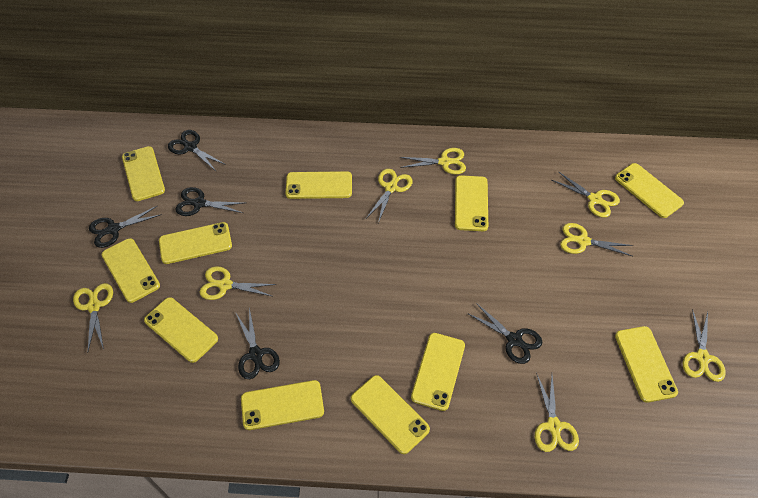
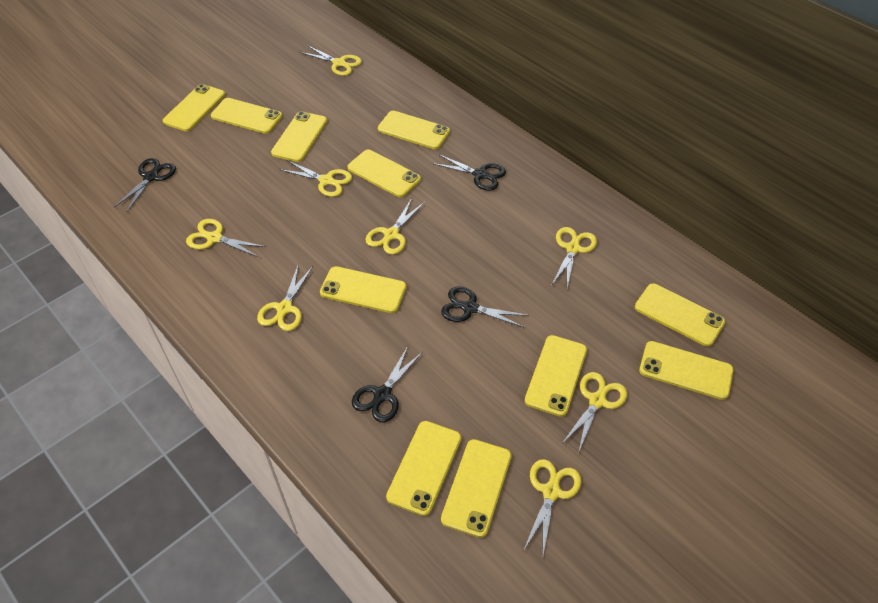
black scissors: 5 -> 4

